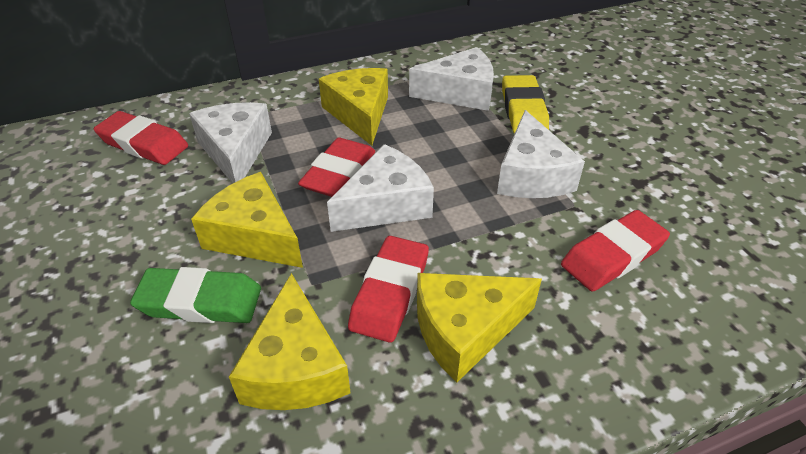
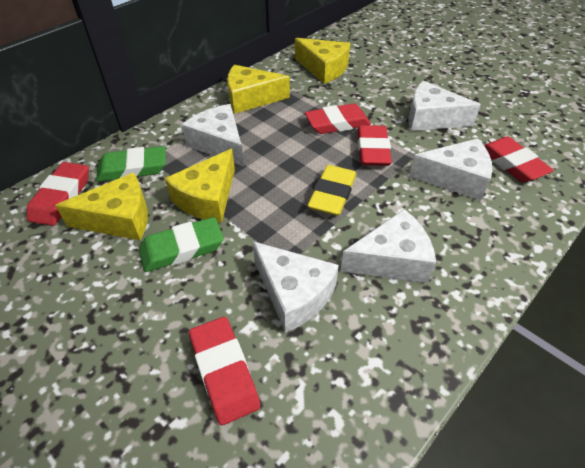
green eraser: 1 -> 2
red eraser: 4 -> 5
white cheese: 4 -> 5

